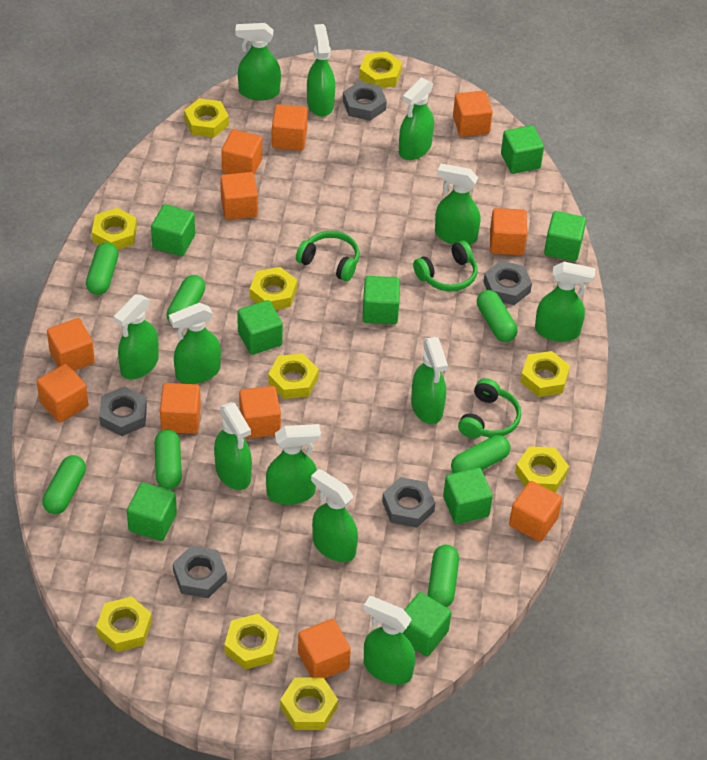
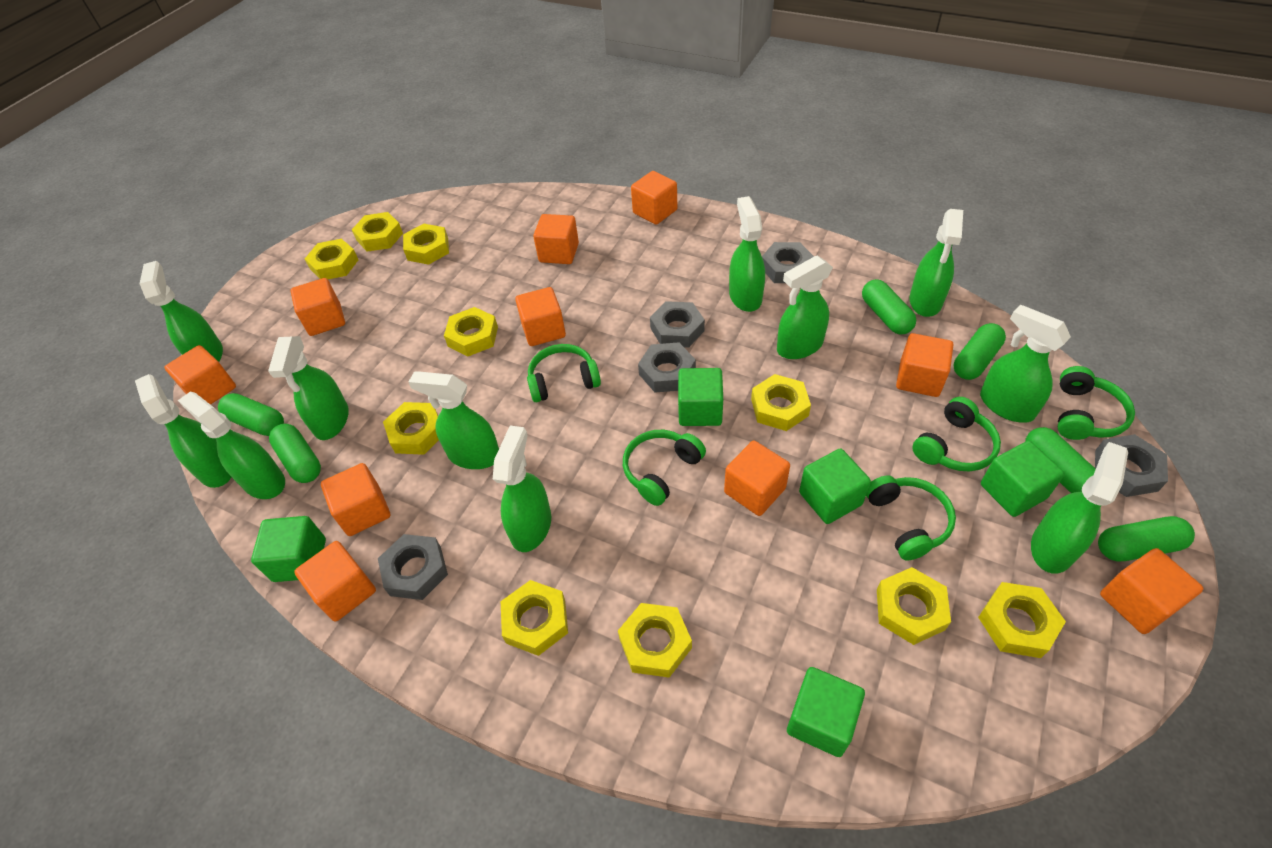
green capsule: 7 -> 6
green cube: 8 -> 5
green headphones: 3 -> 5
green spray bottle: 12 -> 11
orange cube: 11 -> 10

